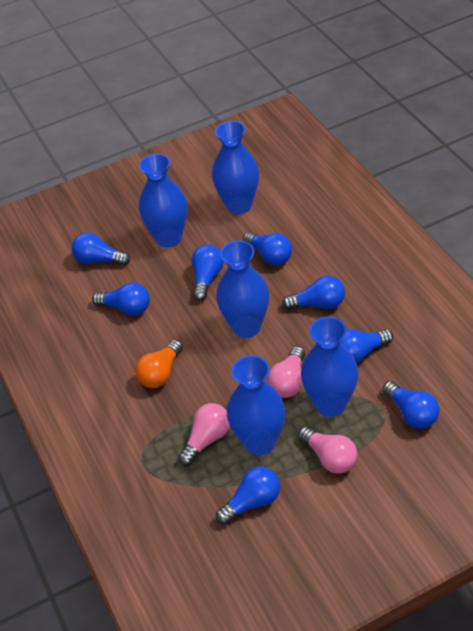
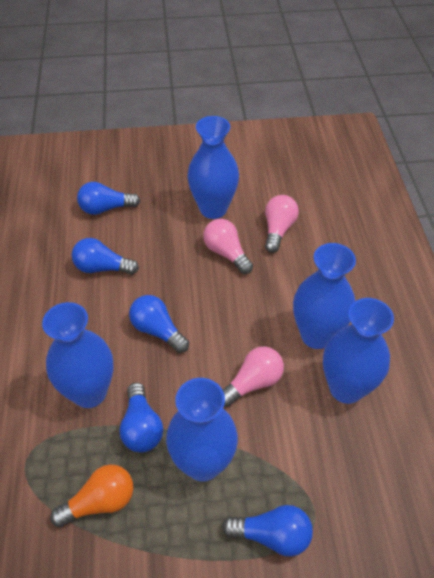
blue light bulb: 8 -> 5

